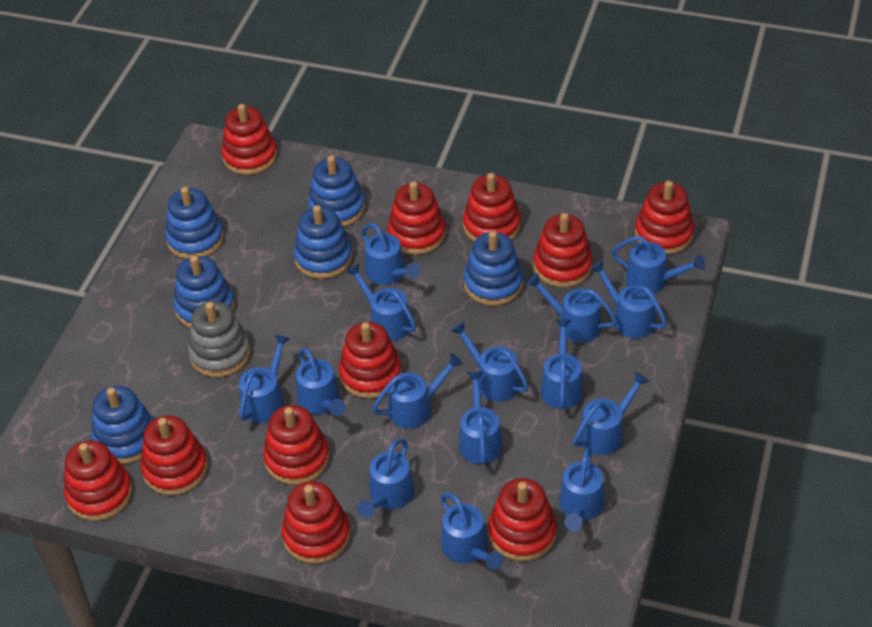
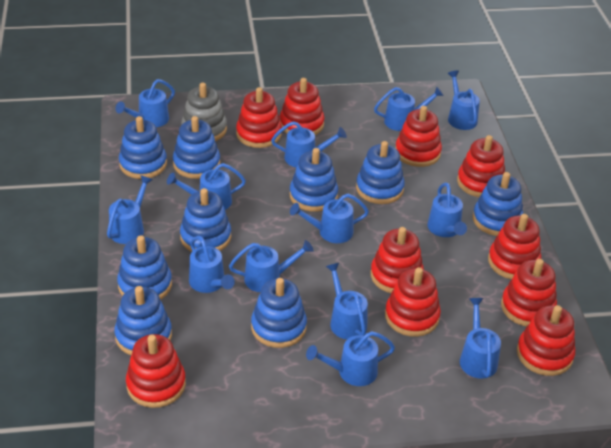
blue stacking toy: 6 -> 9
blue watering can: 15 -> 13
red stacking toy: 11 -> 10

